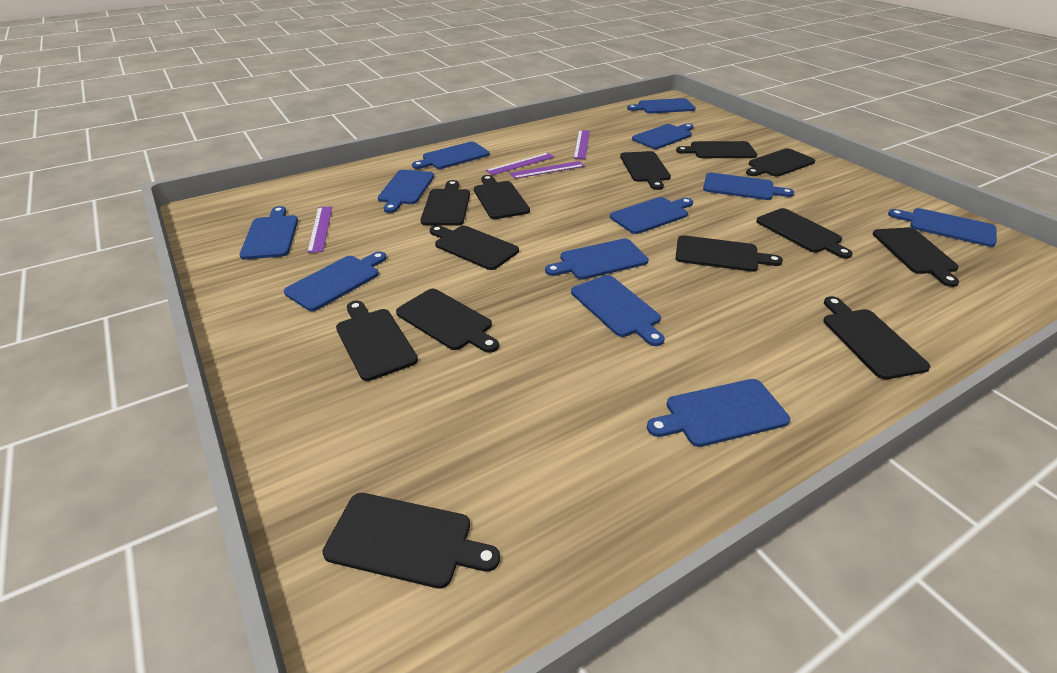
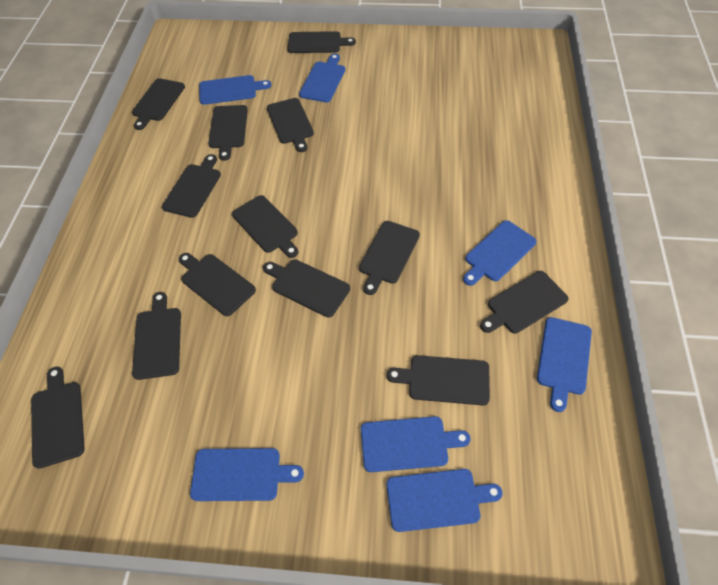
blue cutting board: 12 -> 7
purple ruler: 4 -> 0

